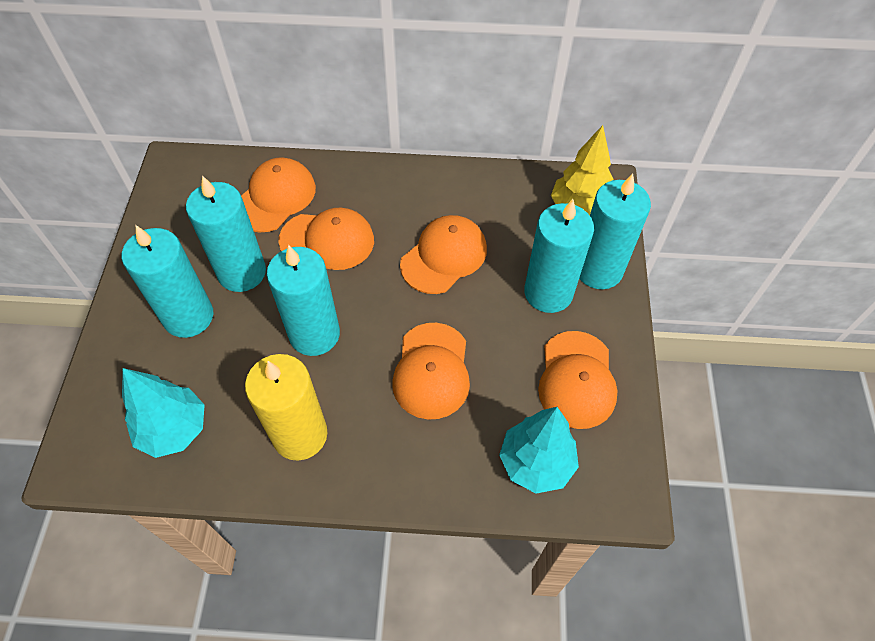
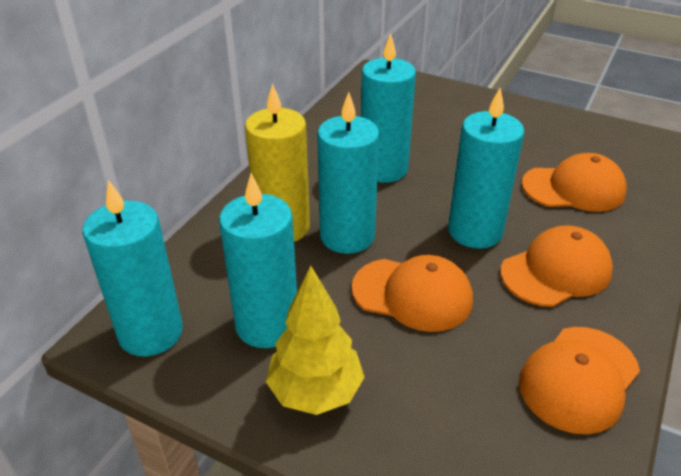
orange cap: 5 -> 4
turquoise tree: 2 -> 0

